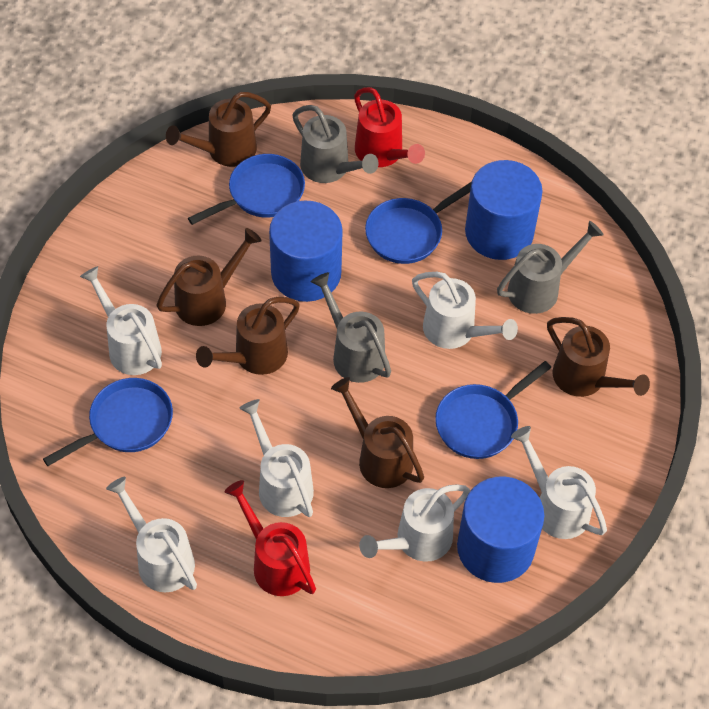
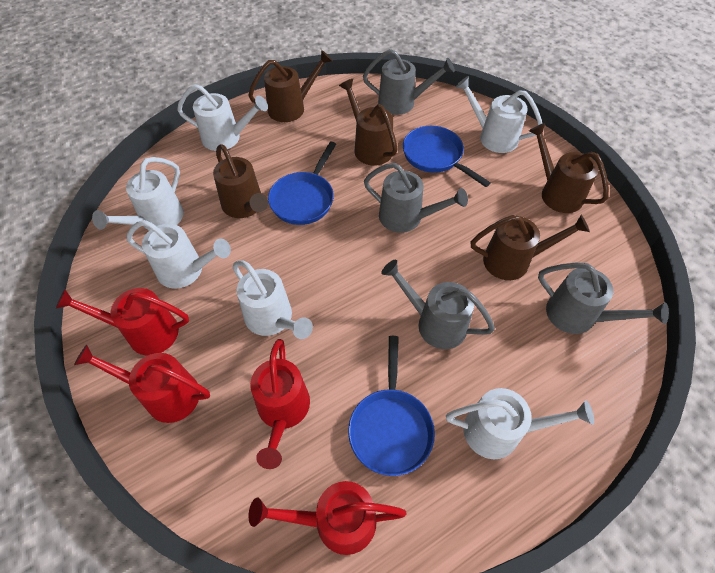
blue cylinder: 3 -> 0
blue pan: 4 -> 3
grey watering can: 3 -> 4
red watering can: 2 -> 4

